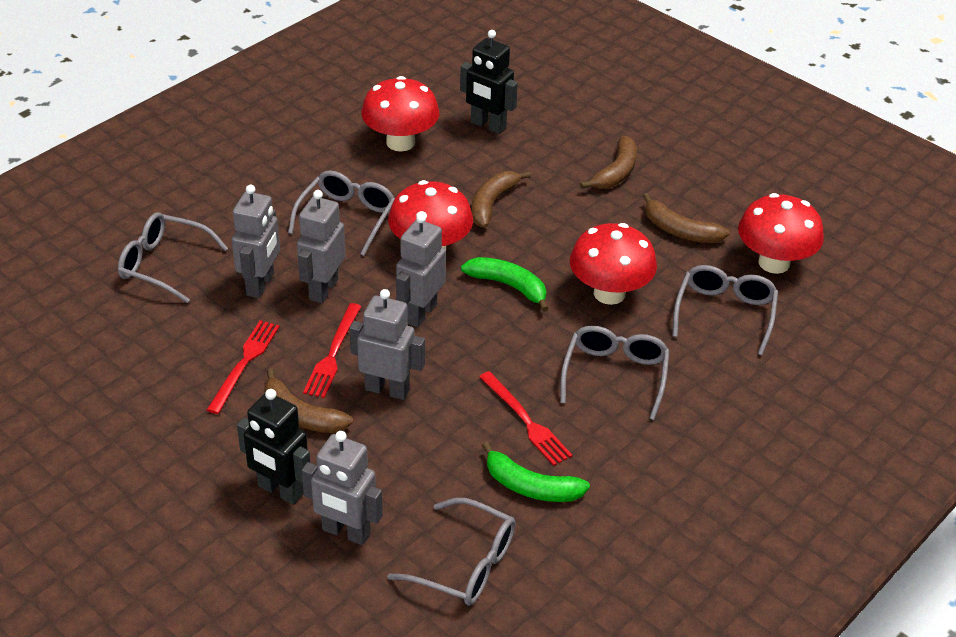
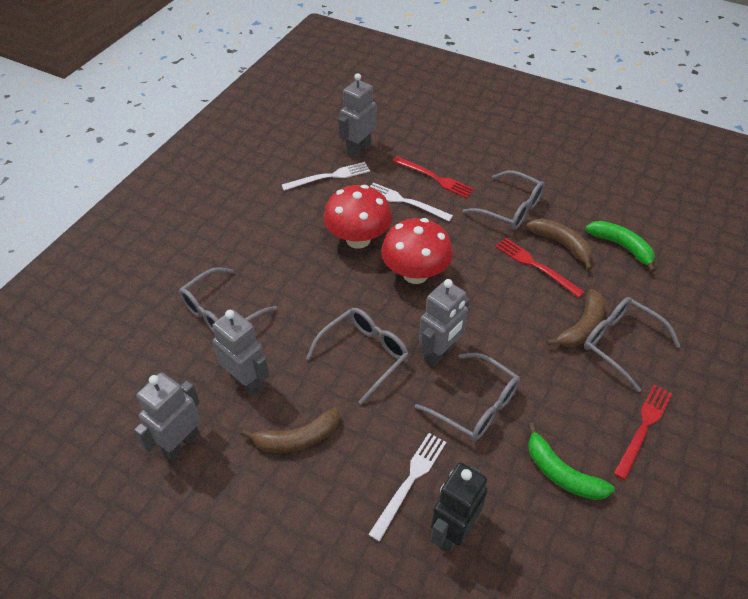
black robot: 2 -> 1
brown banana: 4 -> 3
grey robot: 5 -> 4
red mushroom: 4 -> 2
white fork: 0 -> 3

